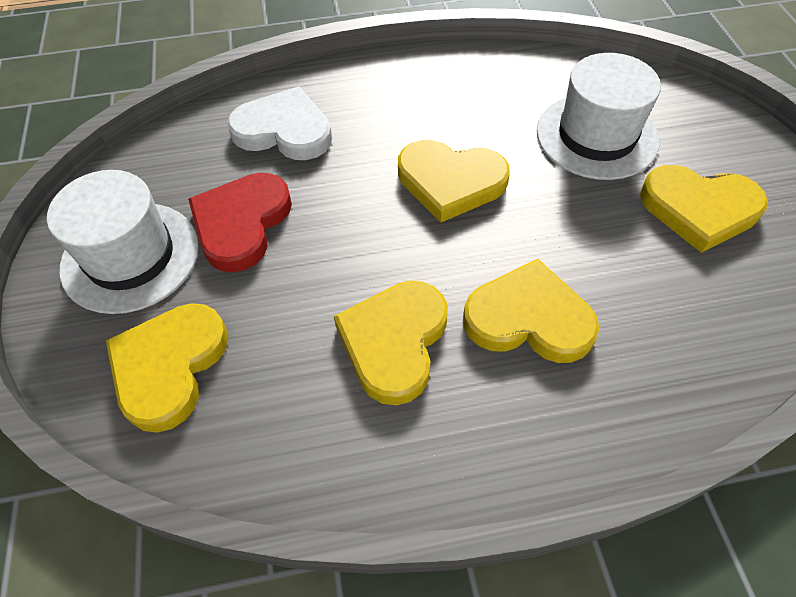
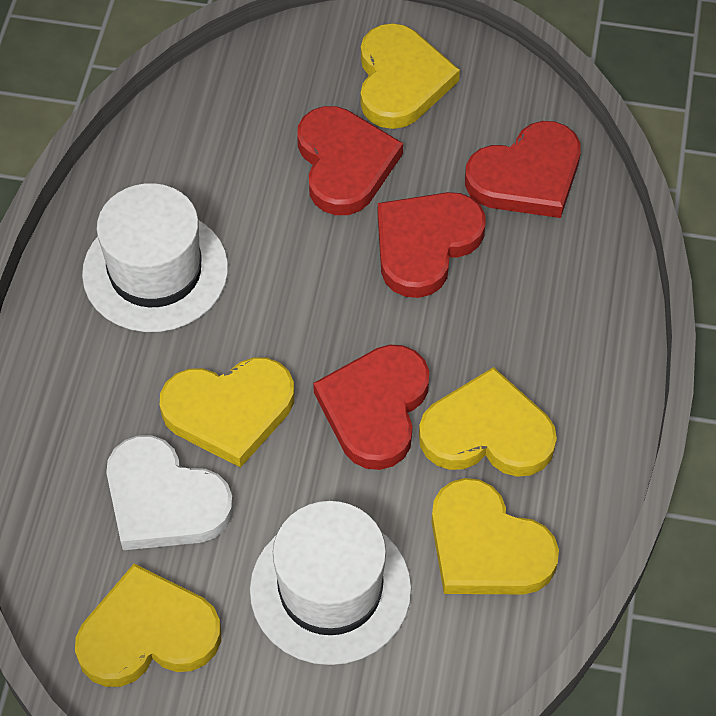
red heart: 1 -> 4

